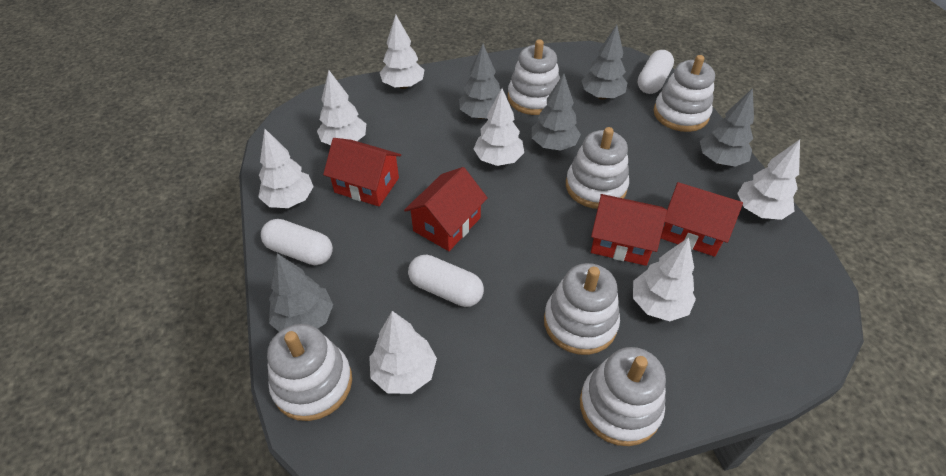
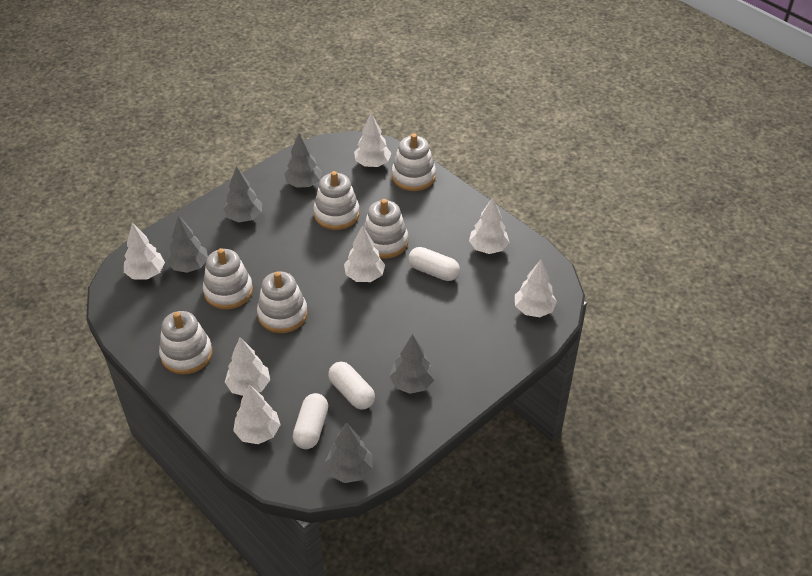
red house: 4 -> 0

